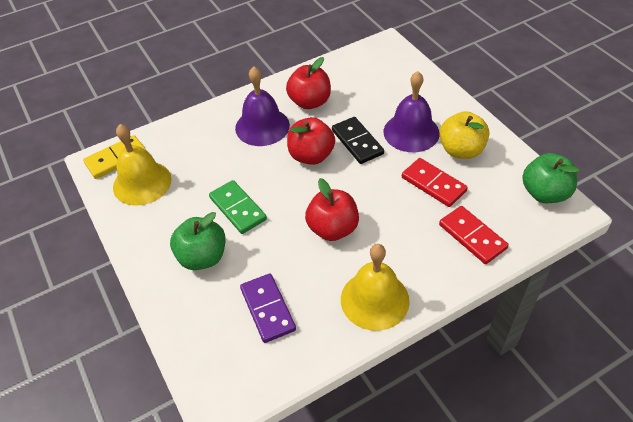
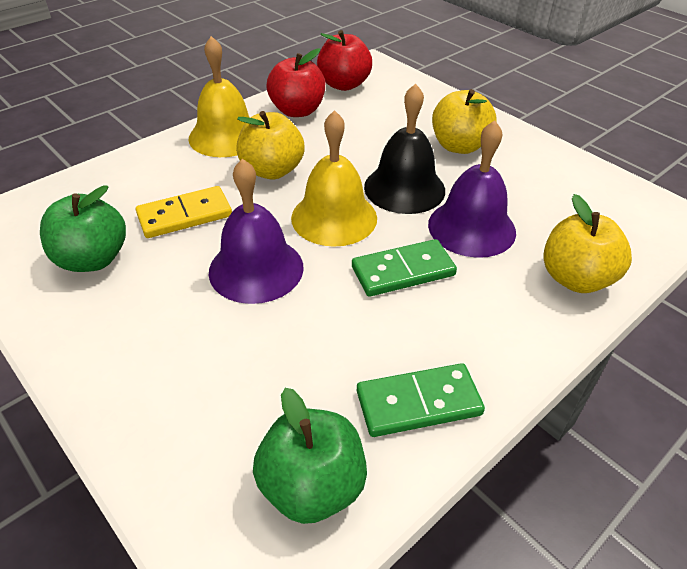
black bell: 0 -> 1
black domino: 1 -> 0
green domino: 1 -> 2
purple domino: 1 -> 0
red apple: 3 -> 2
red domino: 2 -> 0
yellow apple: 1 -> 3

